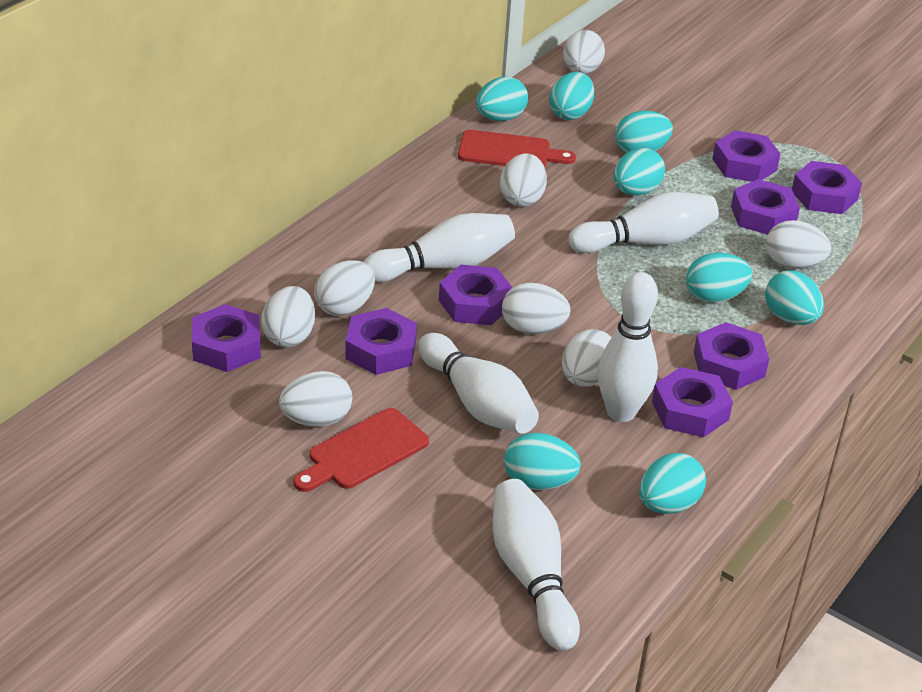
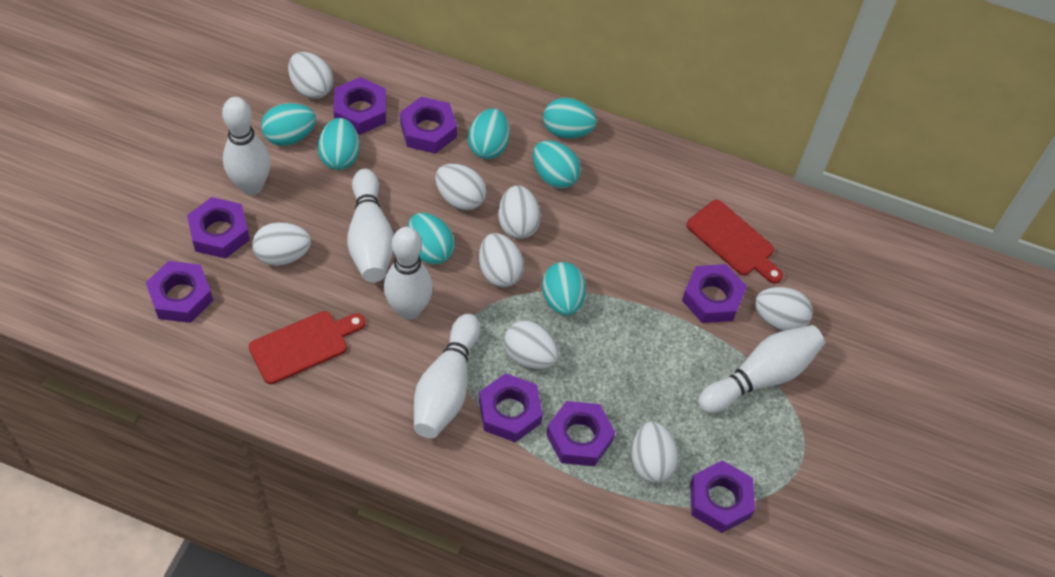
turquoise egg: 8 -> 7

